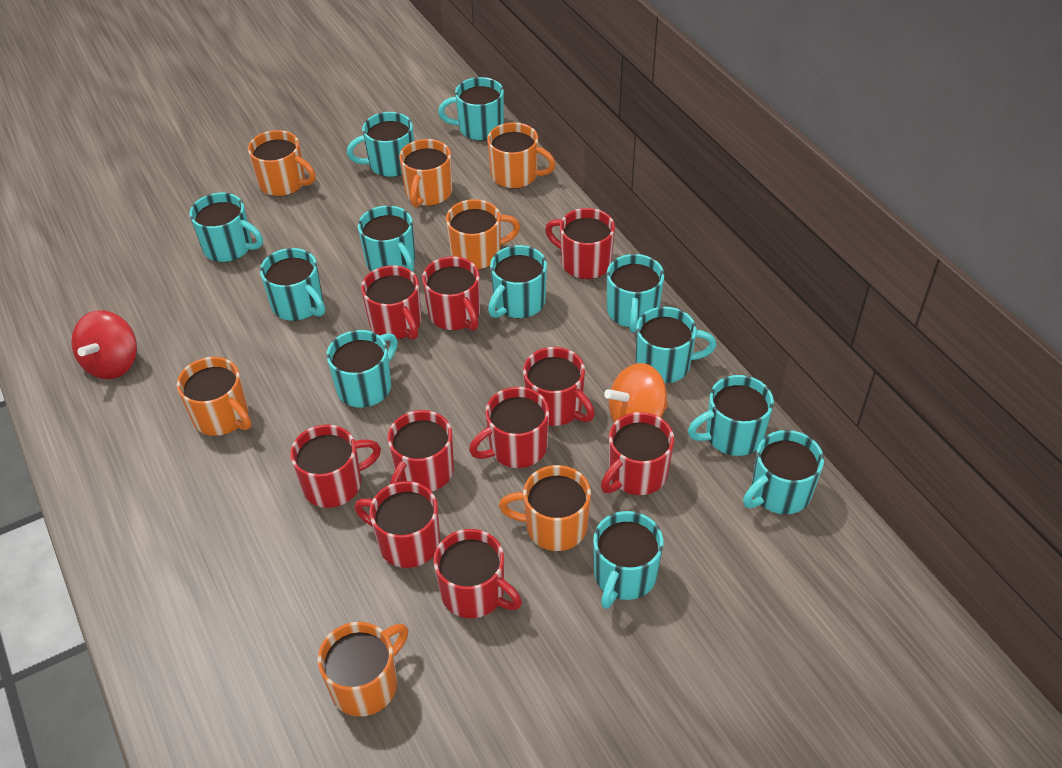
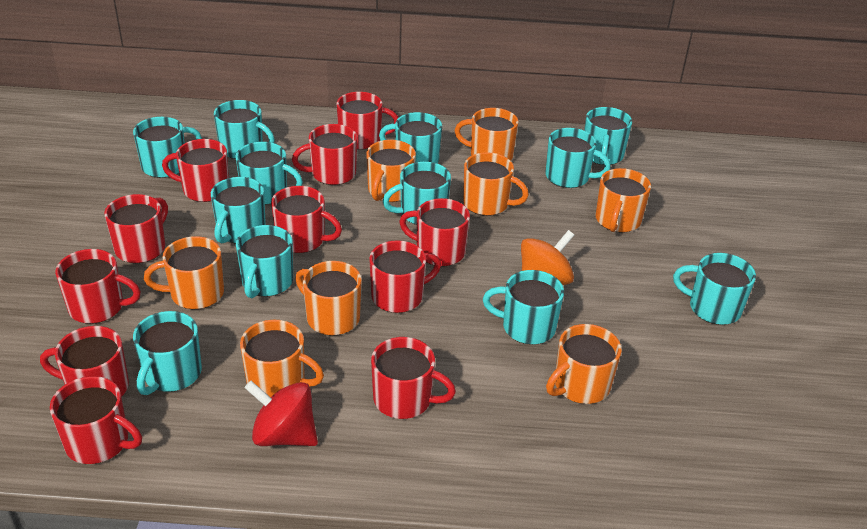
orange mug: 7 -> 8
red mug: 10 -> 11

